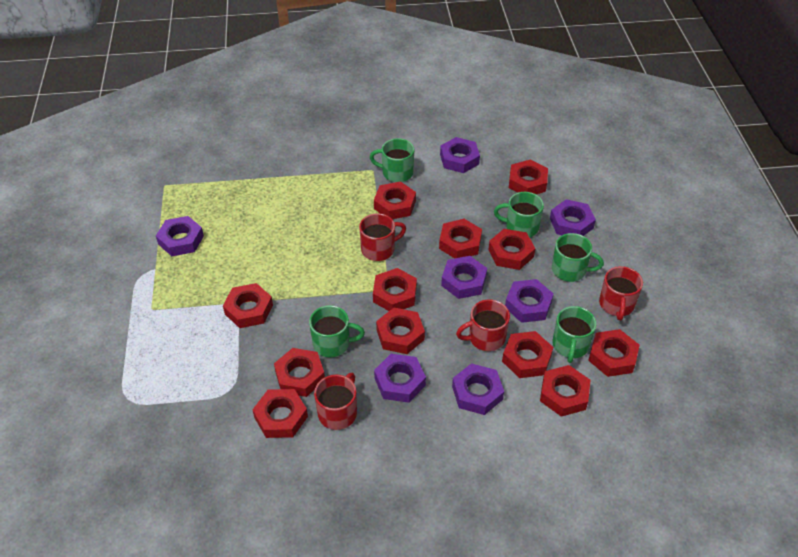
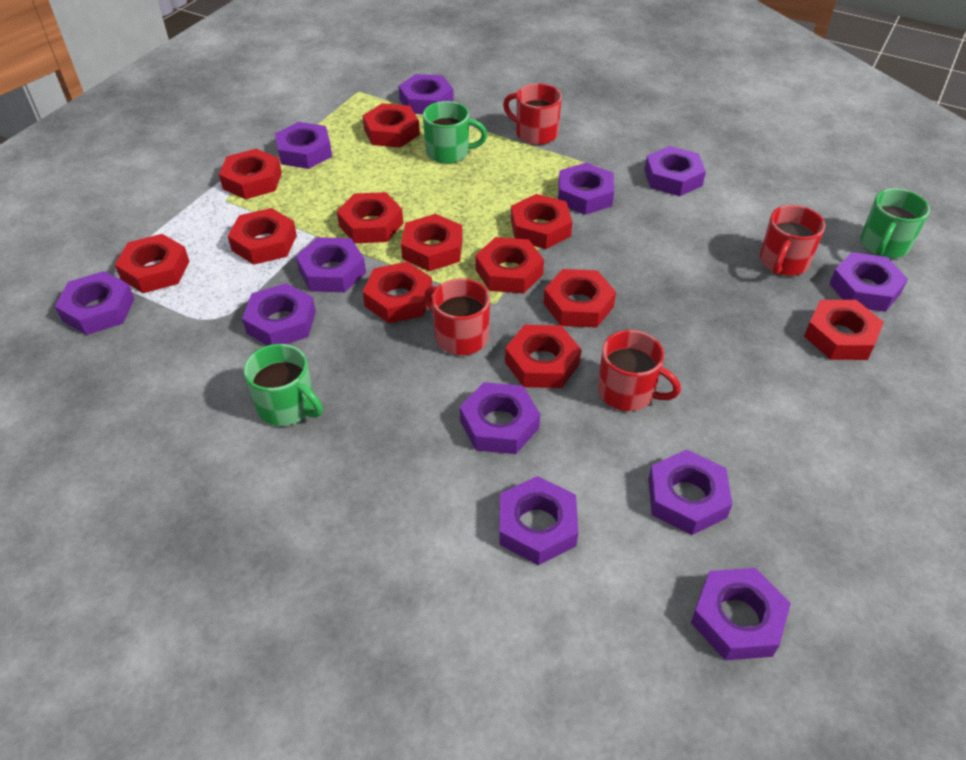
green mug: 5 -> 3
purple nut: 7 -> 12

